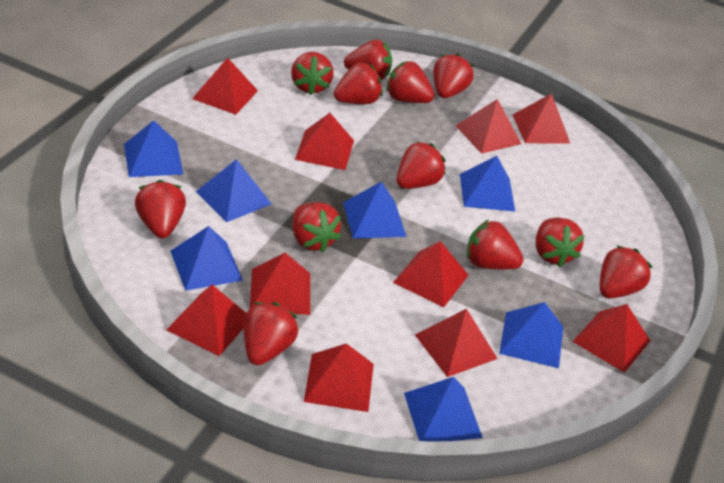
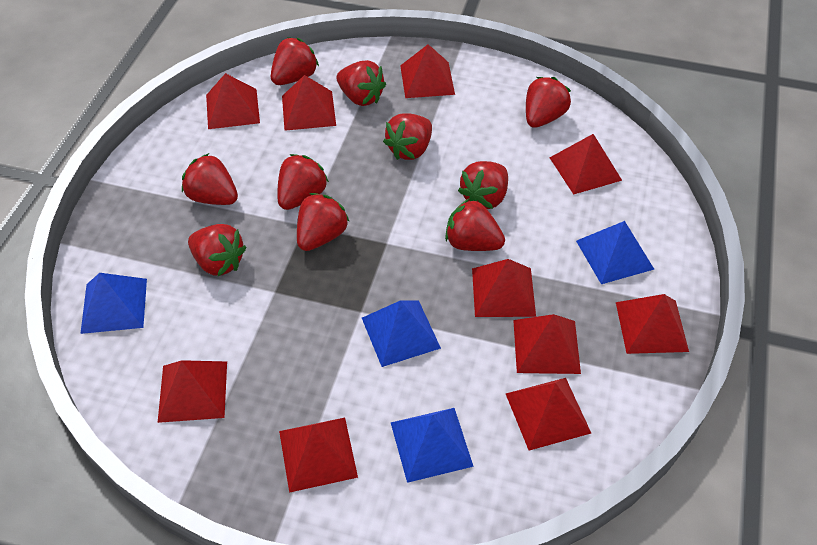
blue pyramid: 7 -> 4
red strawberry: 12 -> 10

